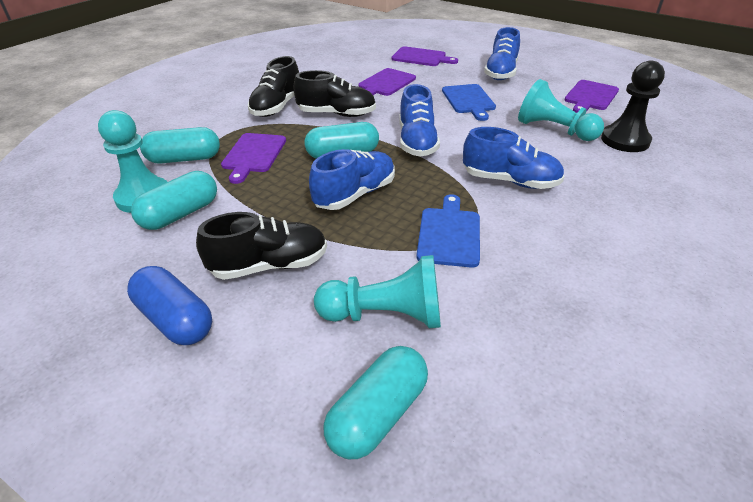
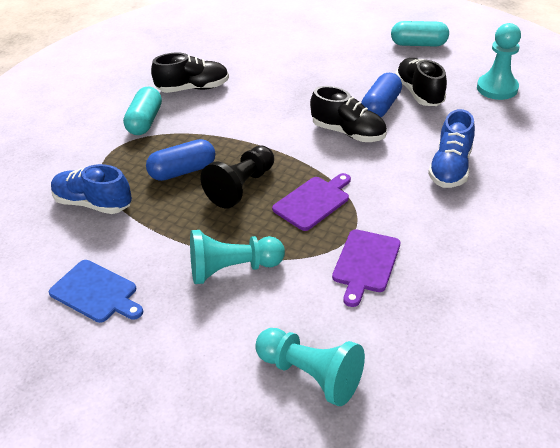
blue capsule: 1 -> 2
blue cutting board: 2 -> 1
blue shoe: 4 -> 2
purple cutting board: 4 -> 2
turquoise capsule: 4 -> 2

